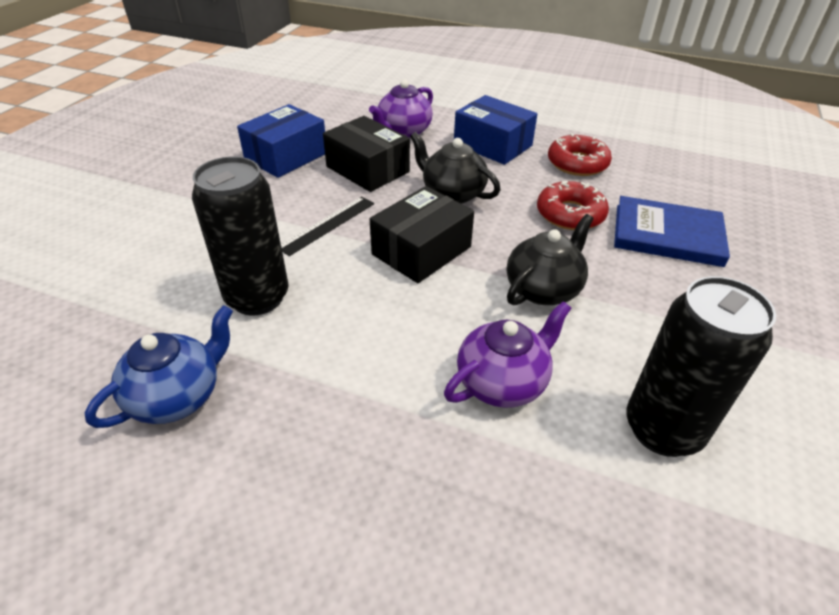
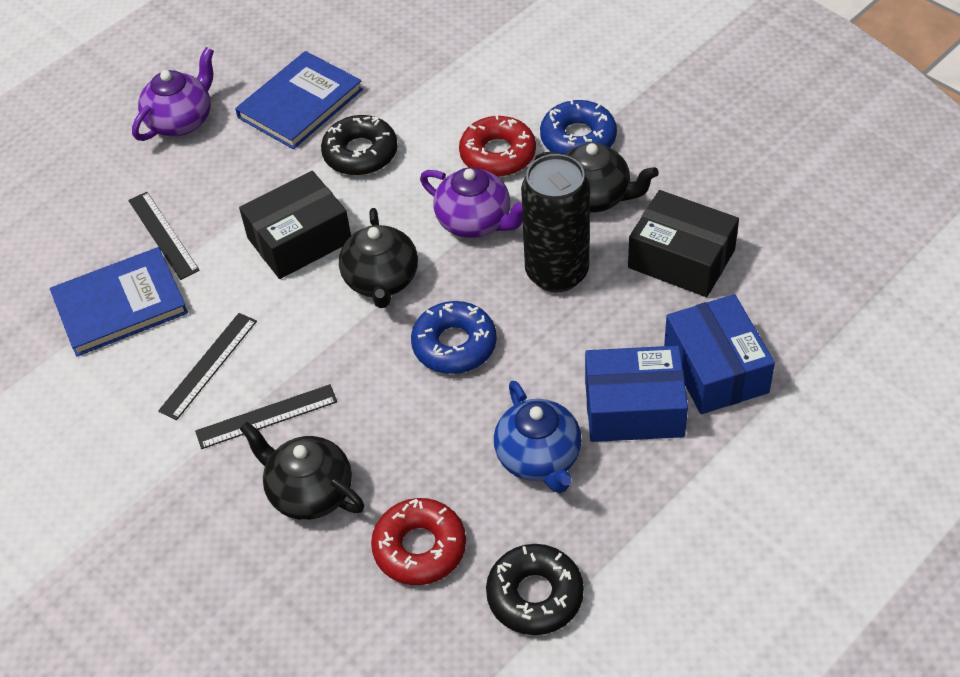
black can: 2 -> 1
black donut: 0 -> 2
black ruler: 1 -> 3
black teapot: 2 -> 3
blue book: 1 -> 2
blue donut: 0 -> 2

